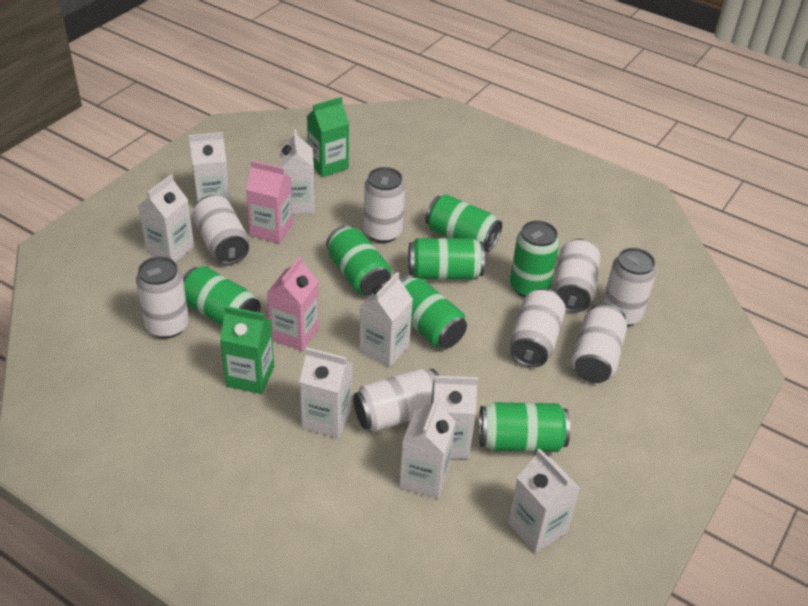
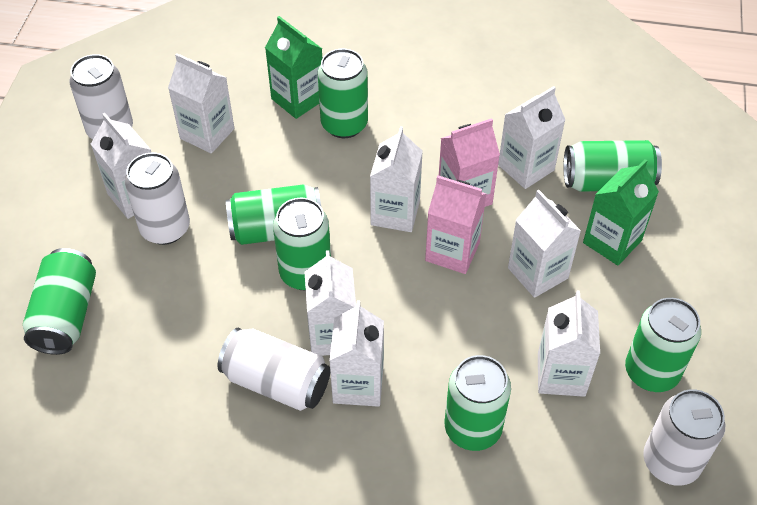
white can: 8 -> 4

